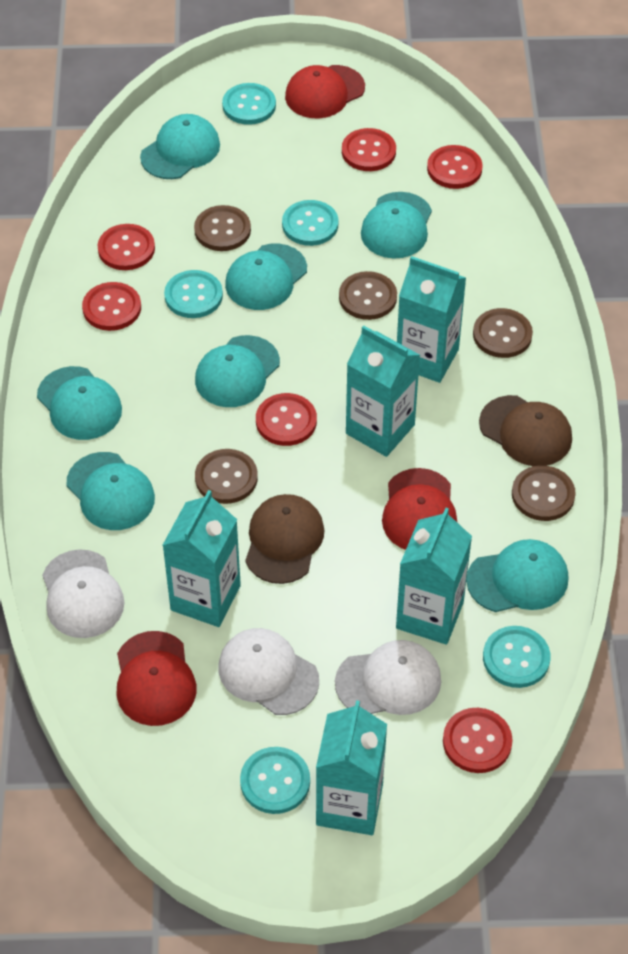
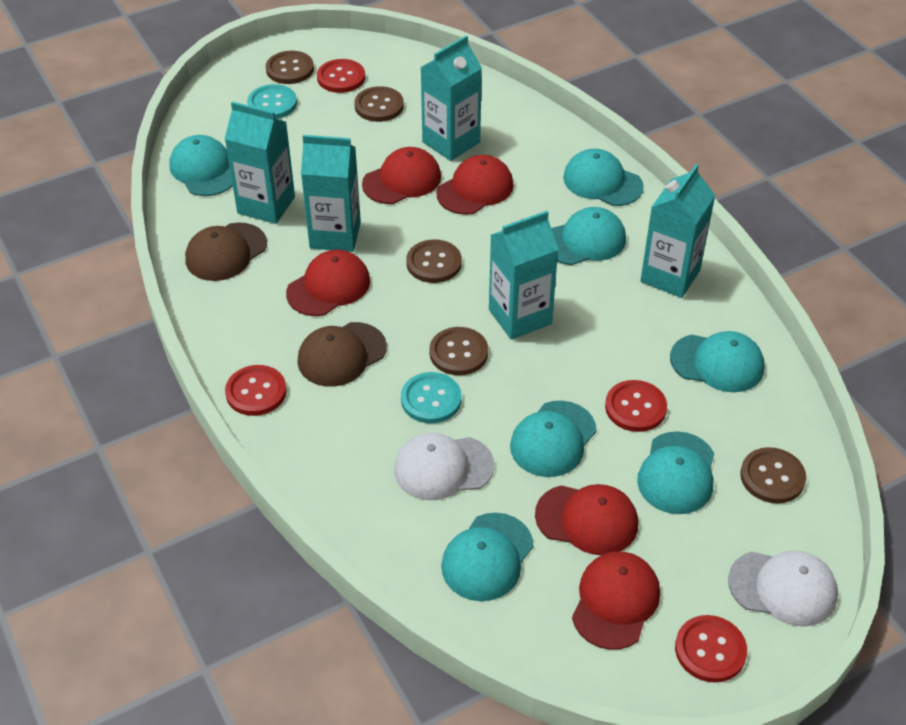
red button: 6 -> 4
red cap: 3 -> 5
turquoise button: 5 -> 2
white cap: 3 -> 2

